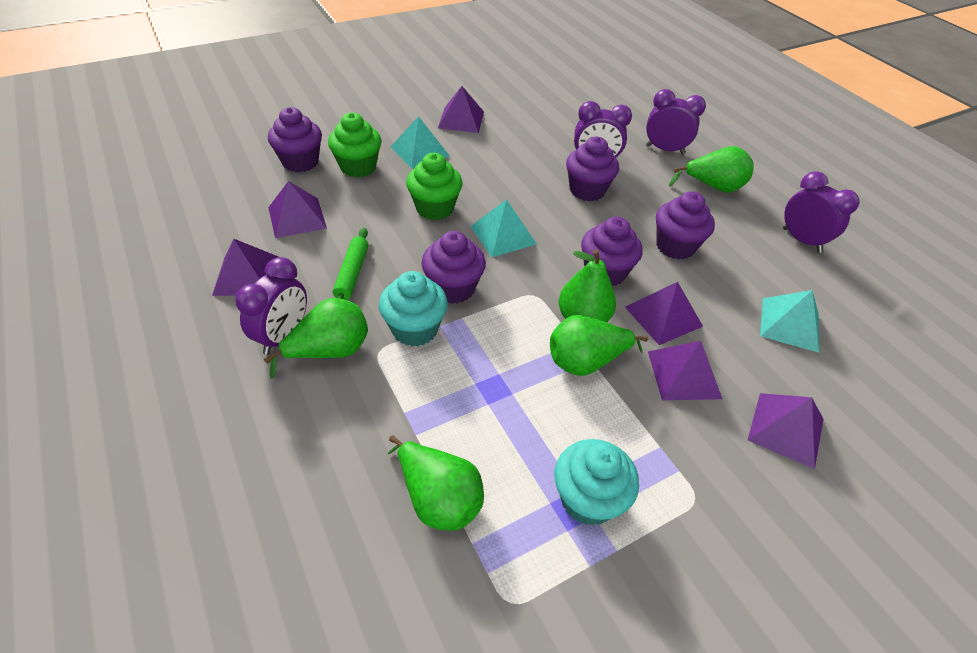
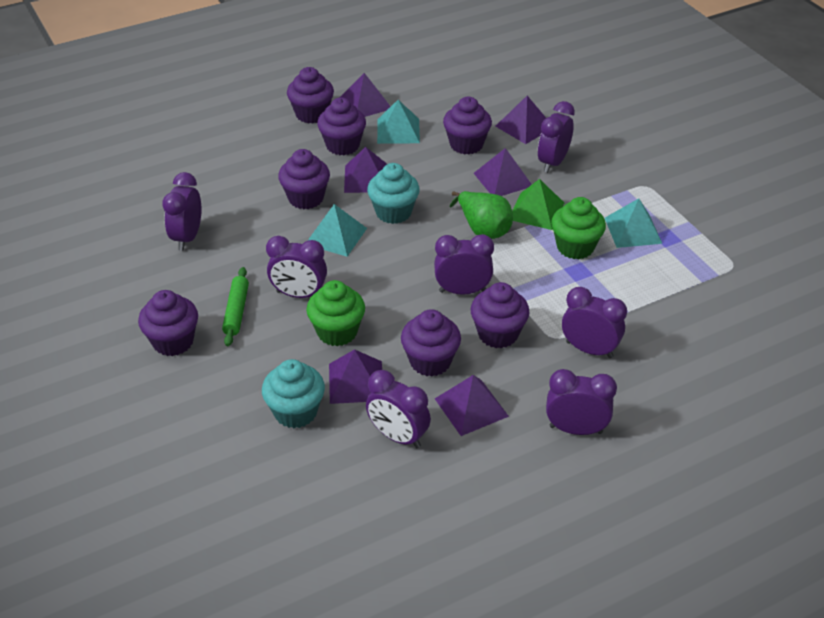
green pear: 5 -> 1
green pyramid: 0 -> 1
purple clock: 4 -> 7
purple cupcake: 5 -> 7

